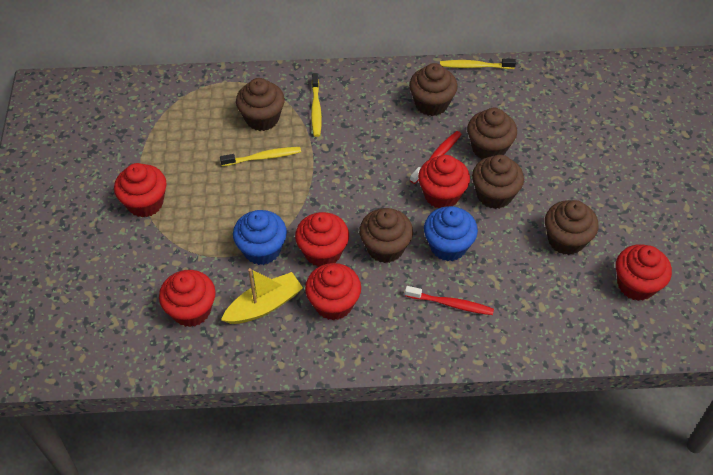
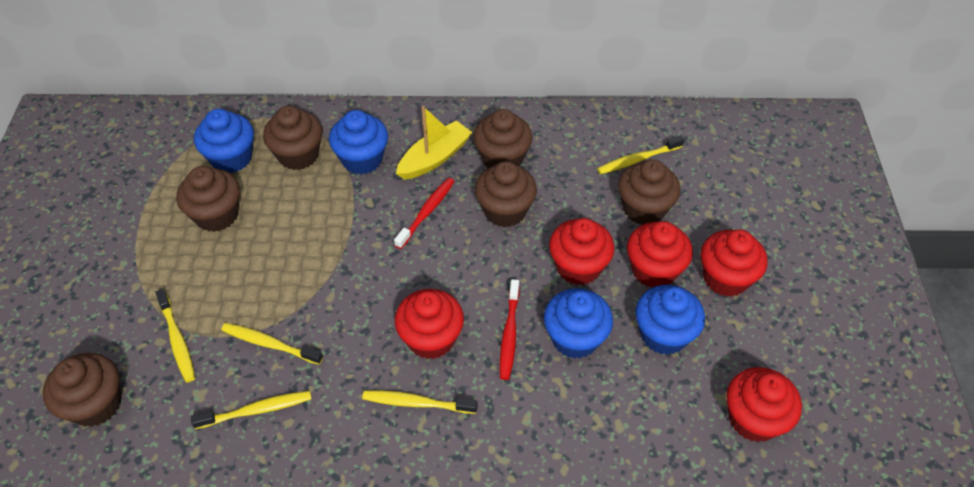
blue cupcake: 2 -> 4
red cupcake: 6 -> 5
yellow toothbrush: 3 -> 5

